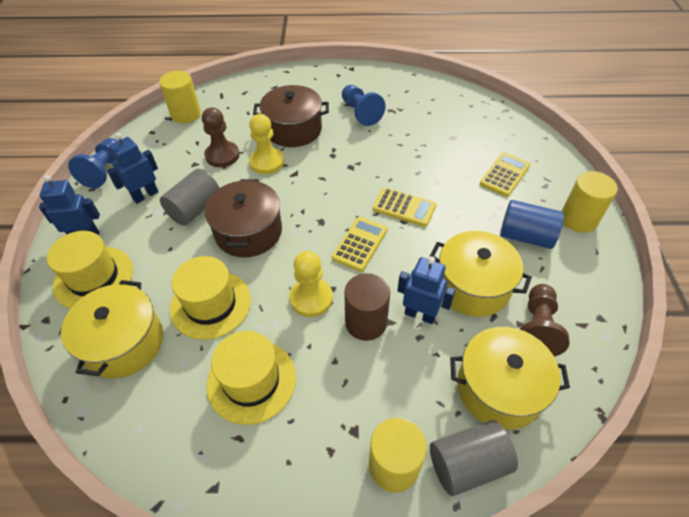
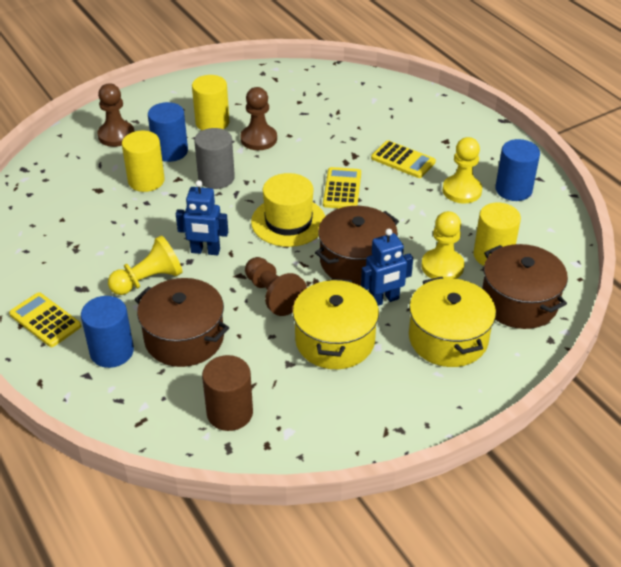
blue cylinder: 1 -> 3
blue pawn: 2 -> 0
blue robot: 3 -> 2
brown pawn: 2 -> 3
brown pot: 2 -> 3
grey cylinder: 2 -> 1
yellow hat: 3 -> 1
yellow pawn: 2 -> 3
yellow pot: 3 -> 2

